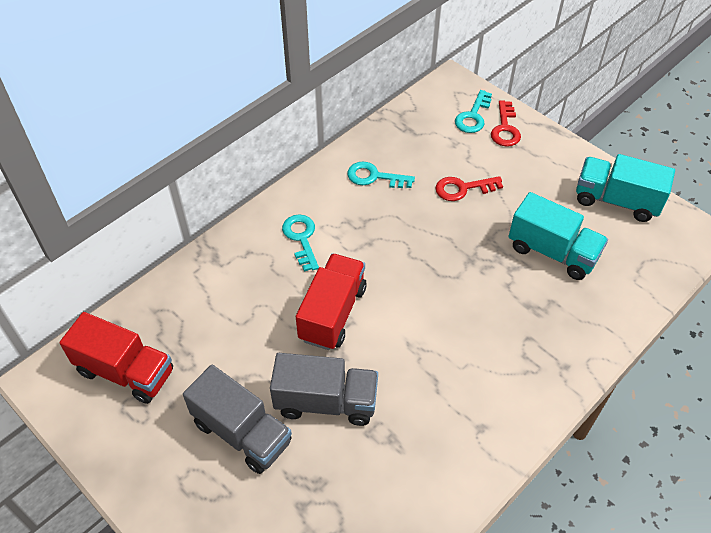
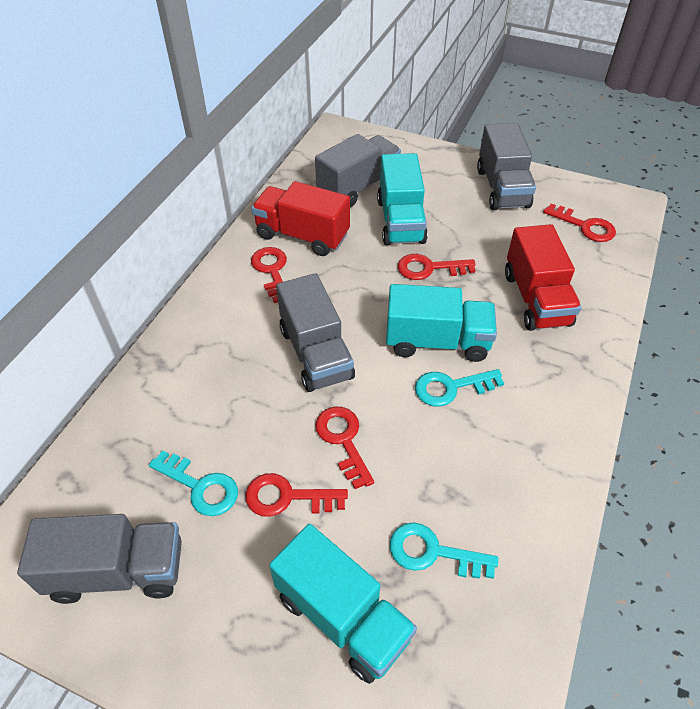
grey truck: 2 -> 4
red key: 2 -> 5
turquoise truck: 2 -> 3

